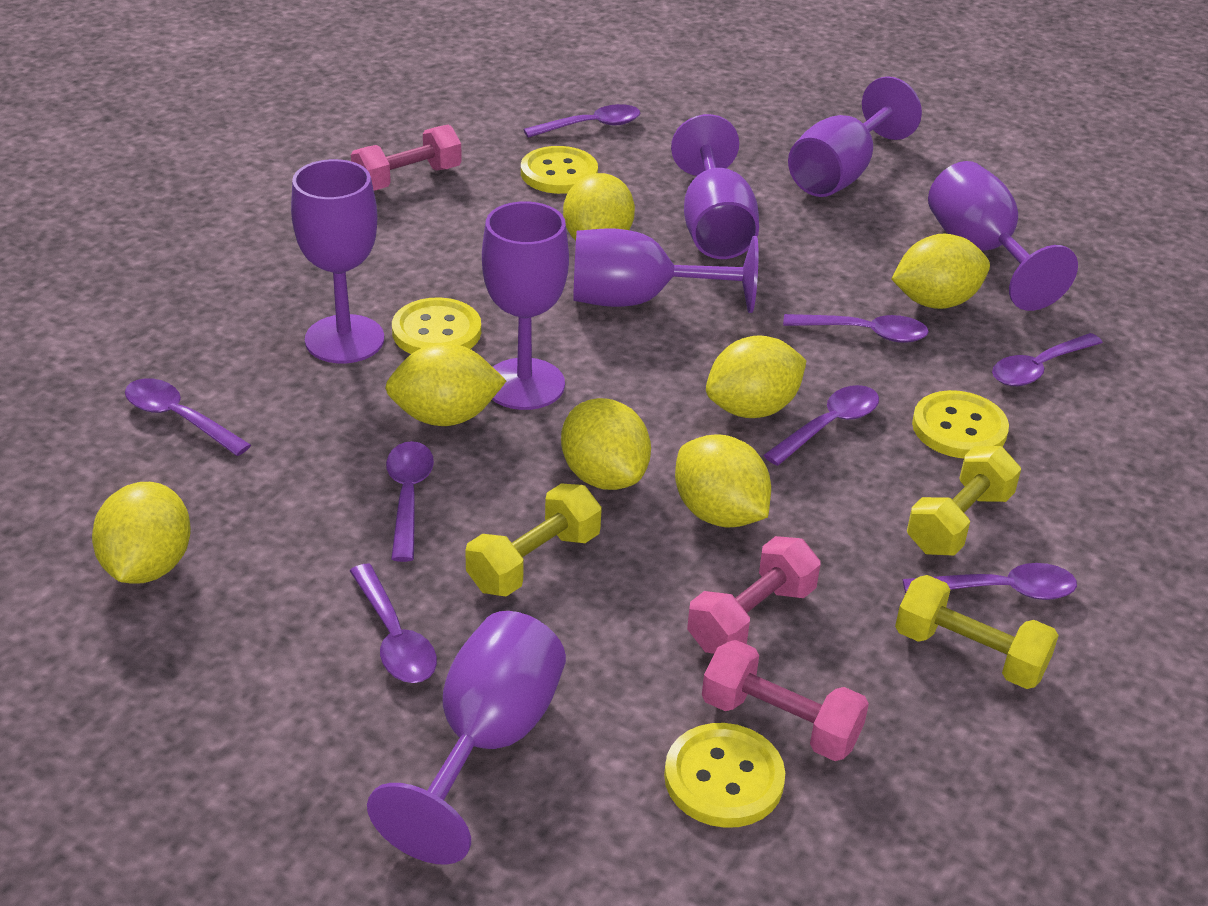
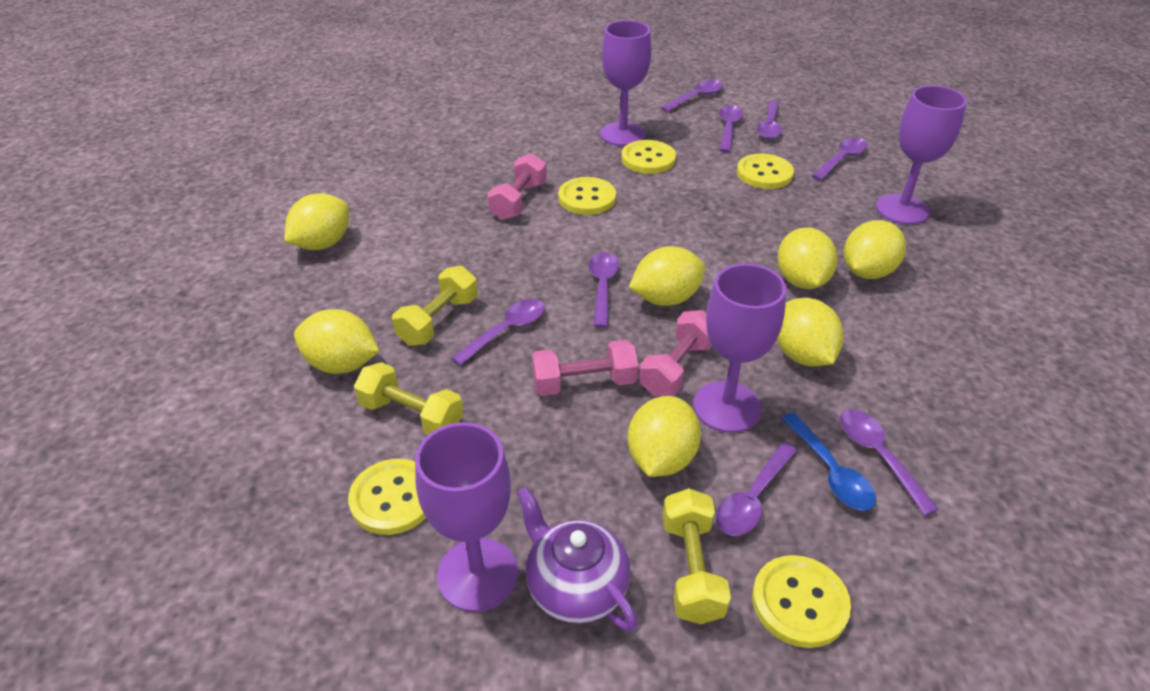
blue spoon: 0 -> 1
purple goblet: 7 -> 4
purple teapot: 0 -> 1
yellow button: 4 -> 5

